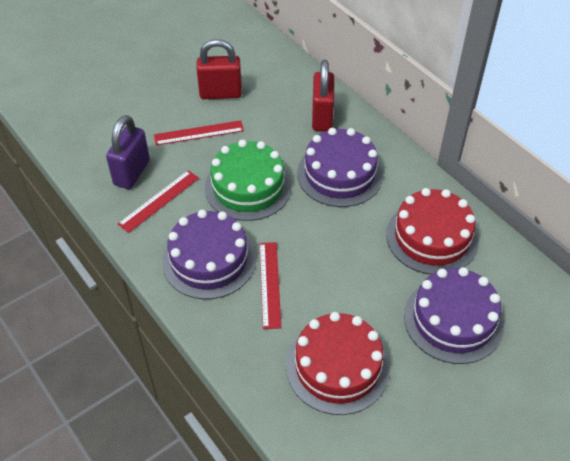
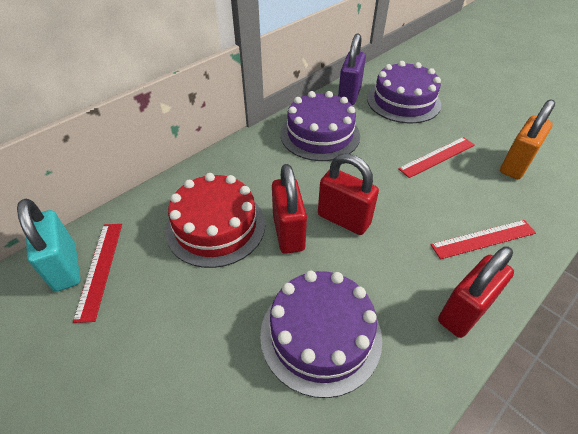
green cake: 1 -> 0
orange padlock: 0 -> 1
red cake: 2 -> 1
red padlock: 2 -> 3
turquoise padlock: 0 -> 1

